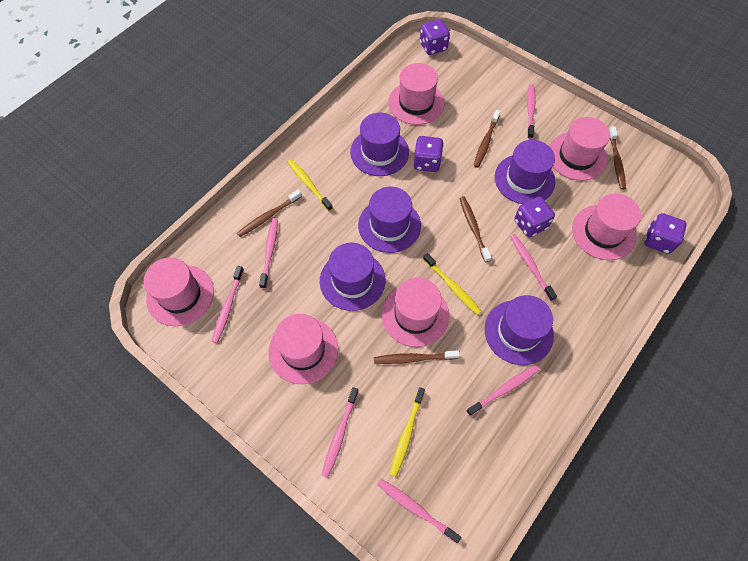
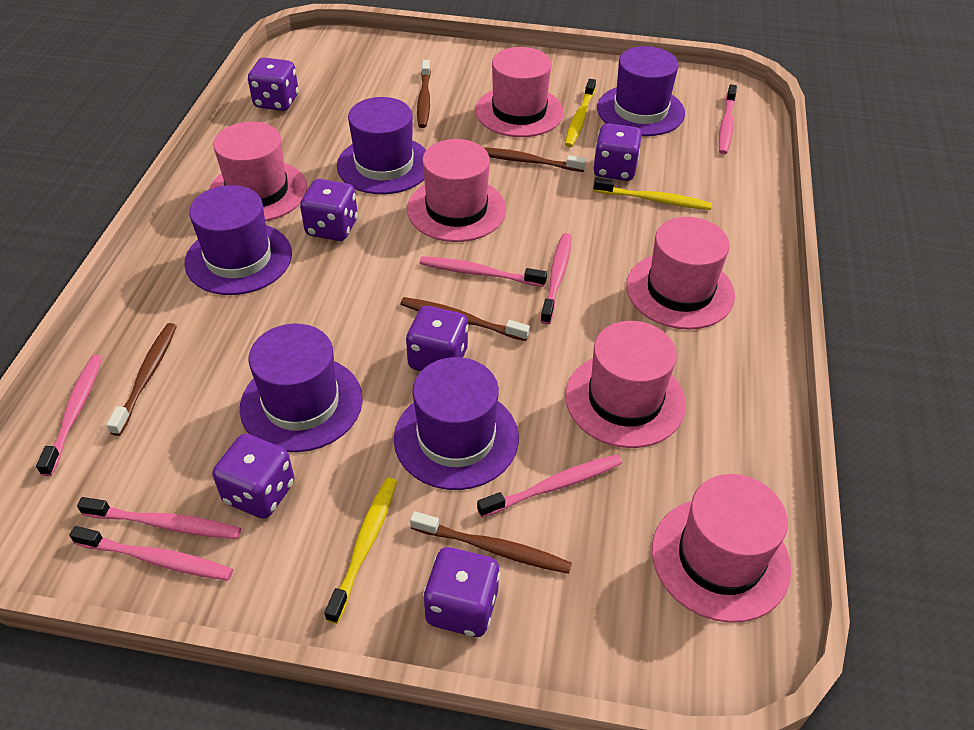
purple dice: 4 -> 6

